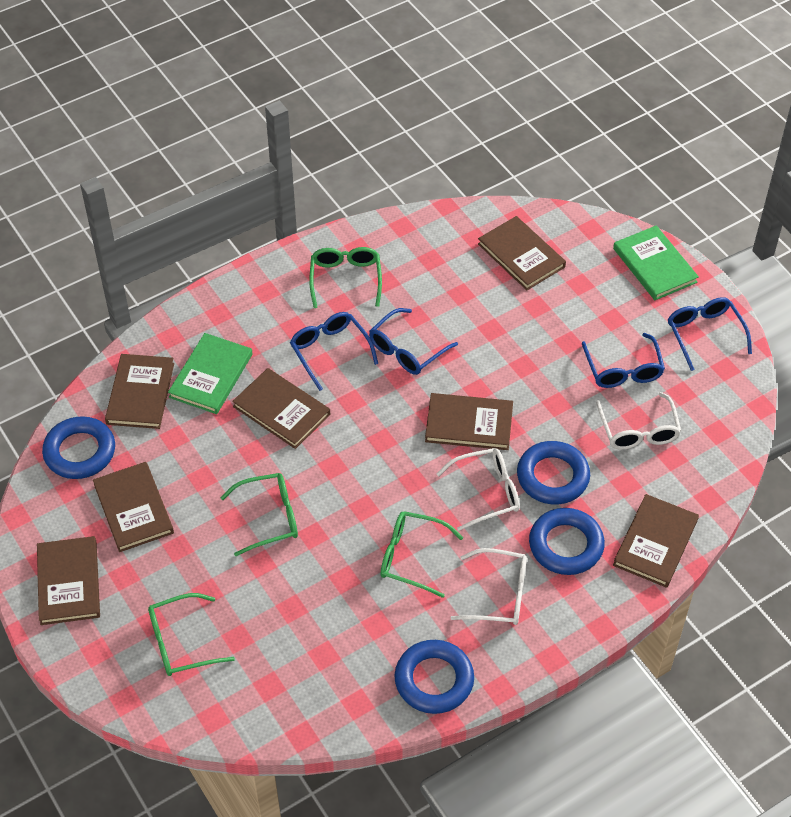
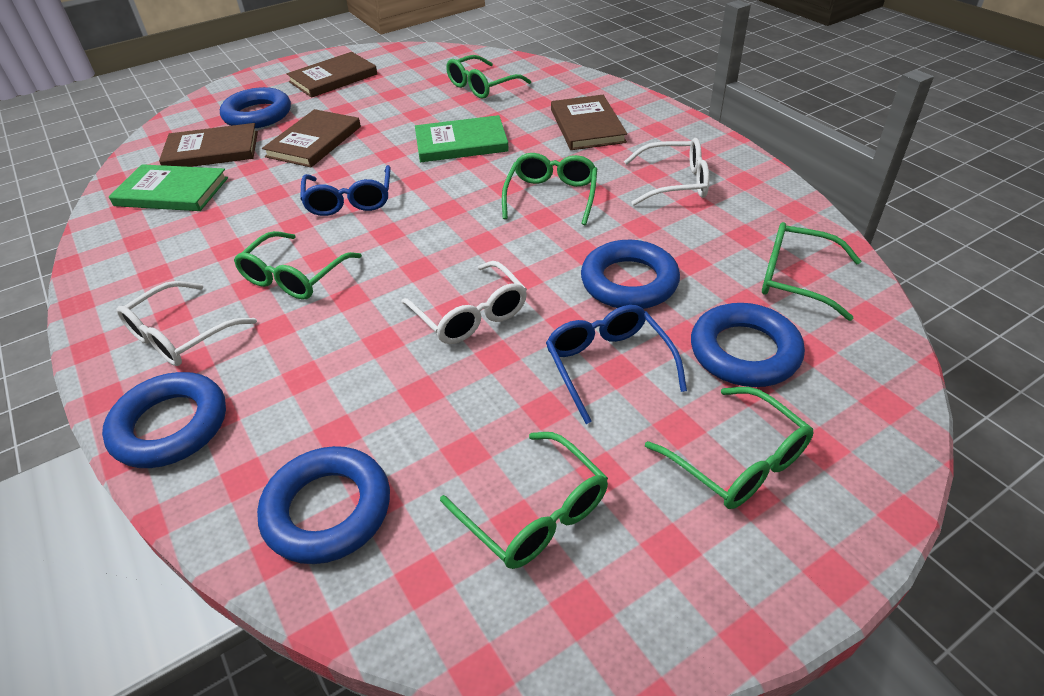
blue glasses: 4 -> 2
blue ring: 4 -> 5
brown book: 7 -> 4
green glasses: 4 -> 6

